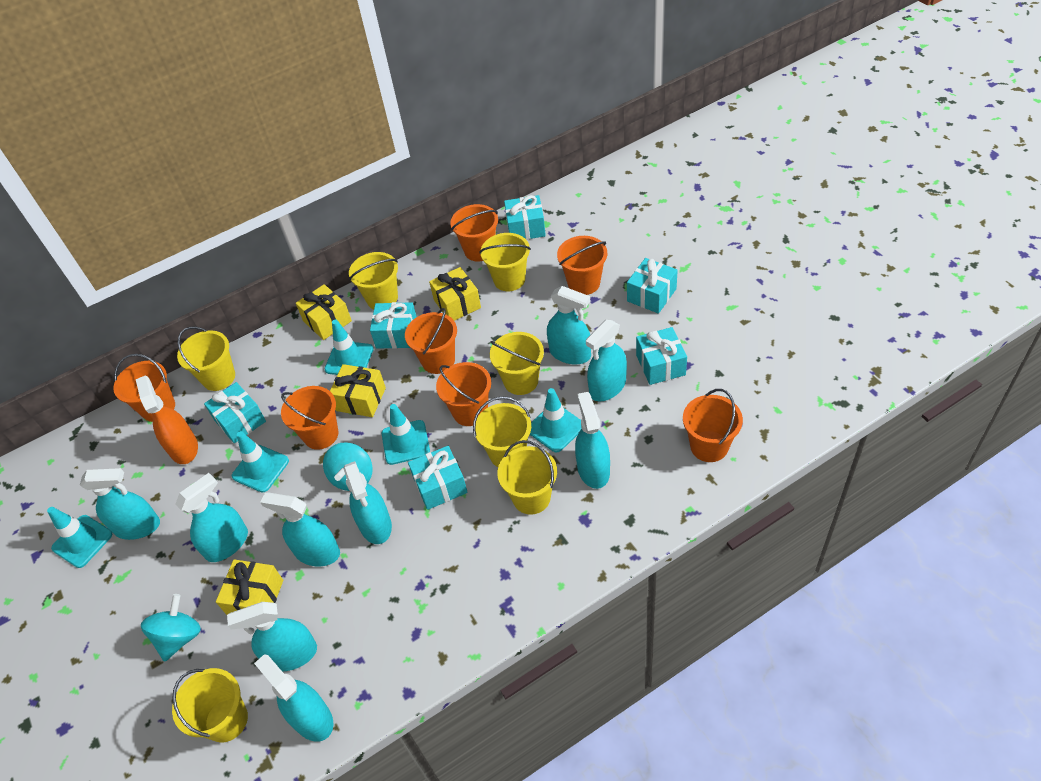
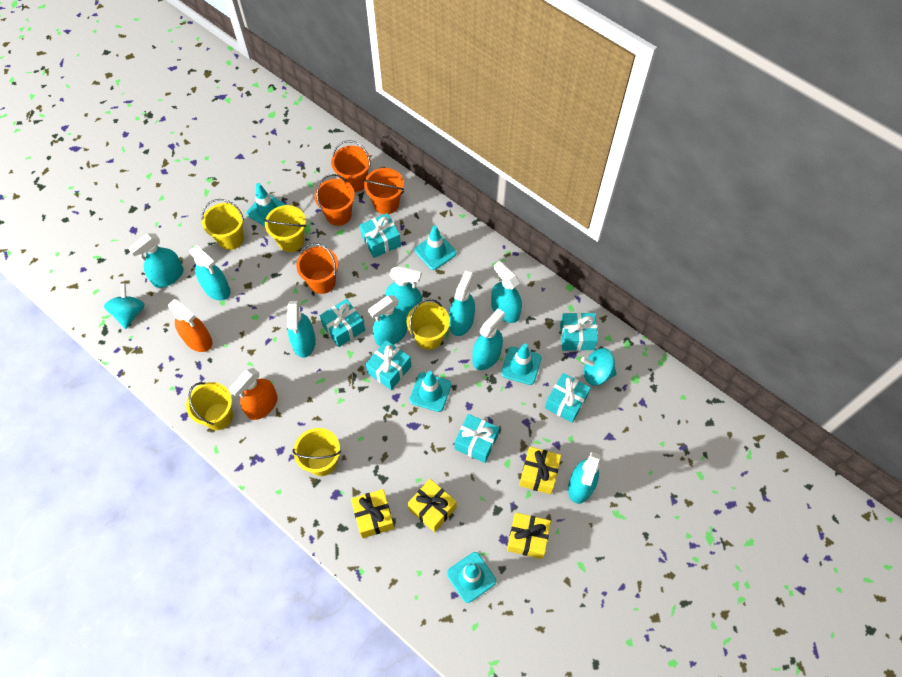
orange bucket: 7 -> 4
orange spray bottle: 1 -> 2
yellow bucket: 7 -> 5

